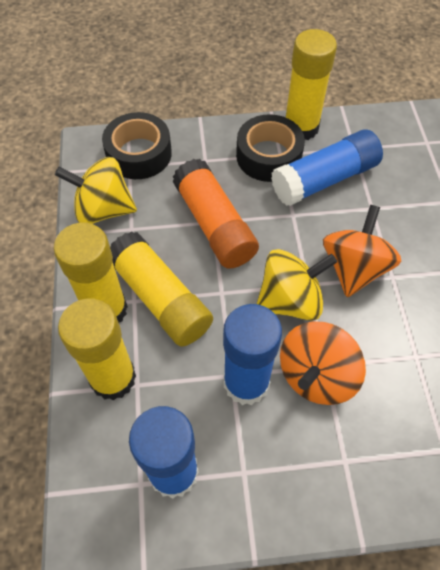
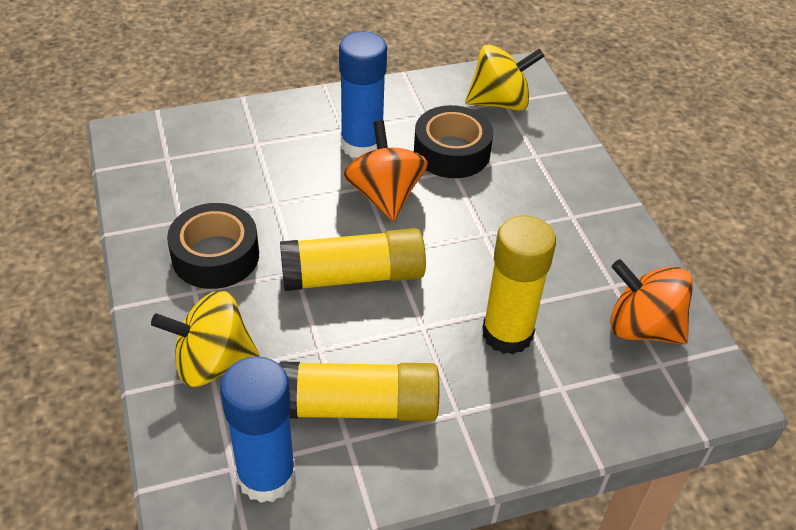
blue glue stick: 3 -> 2
orange glue stick: 1 -> 0
yellow glue stick: 4 -> 3

